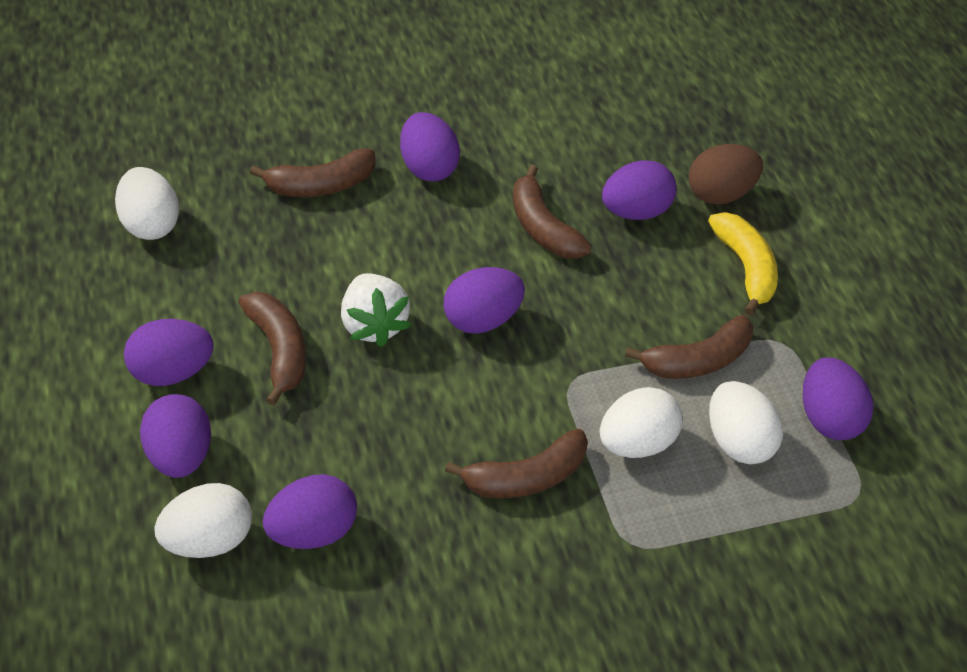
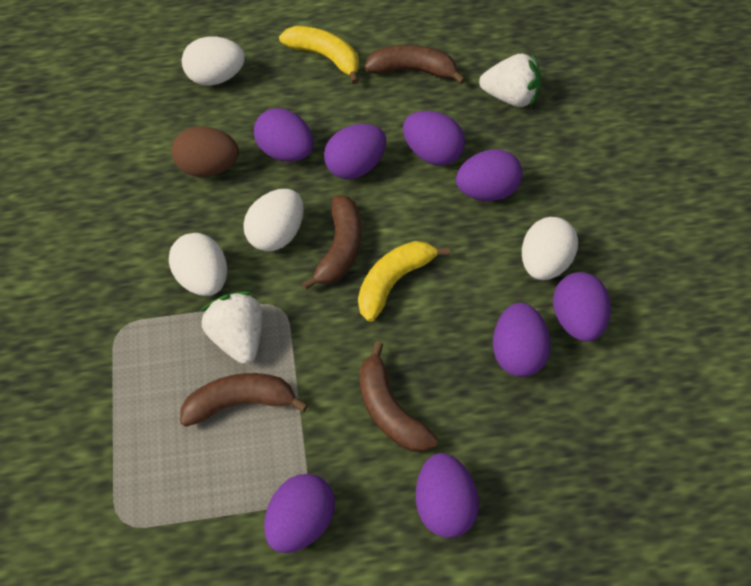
brown banana: 5 -> 4
purple egg: 7 -> 8
white strawberry: 1 -> 2
yellow banana: 1 -> 2

